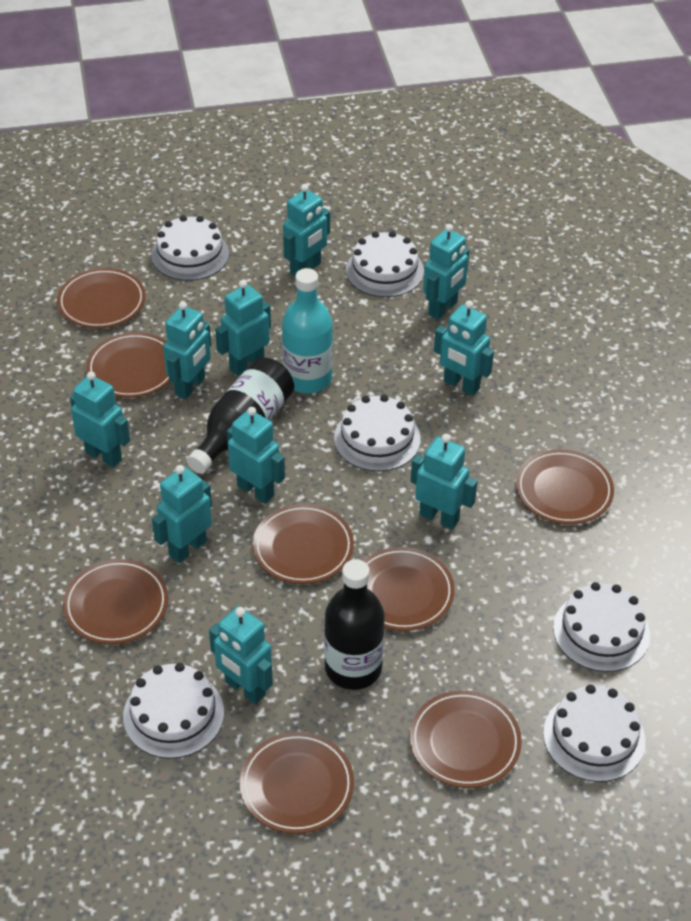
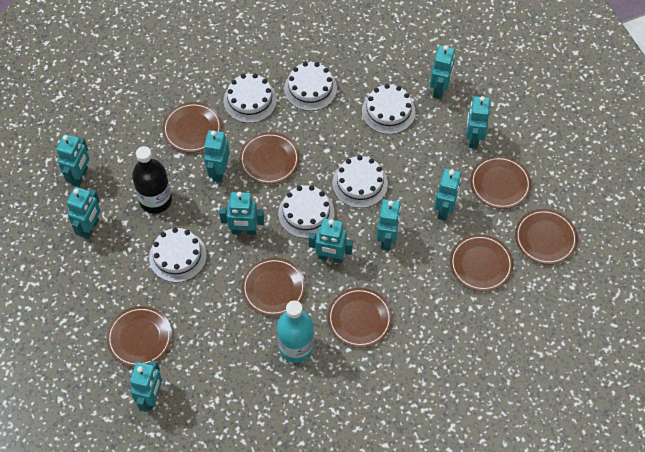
black bottle: 2 -> 1

